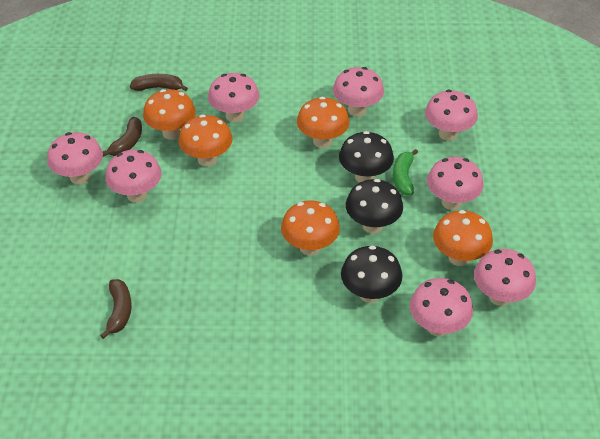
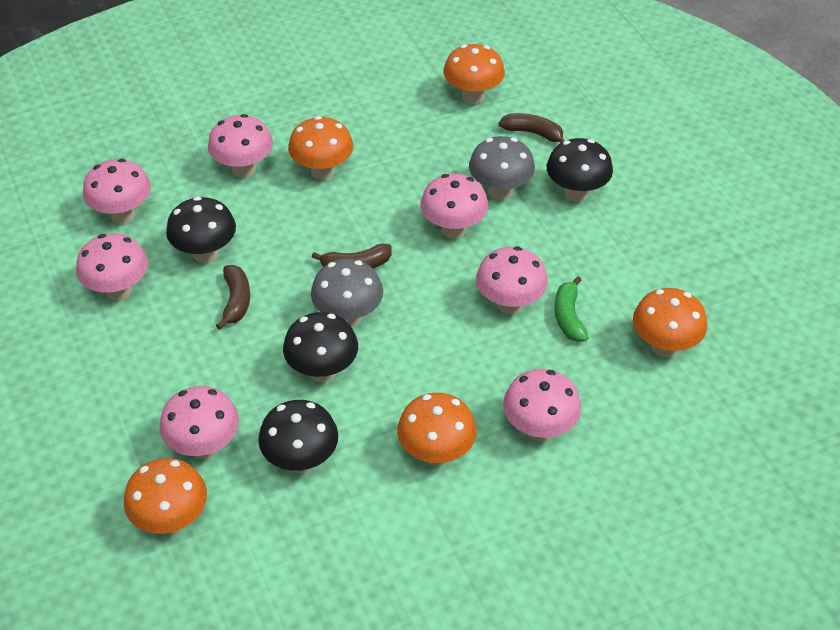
black mushroom: 3 -> 4
grey mushroom: 0 -> 2
pink mushroom: 8 -> 7

